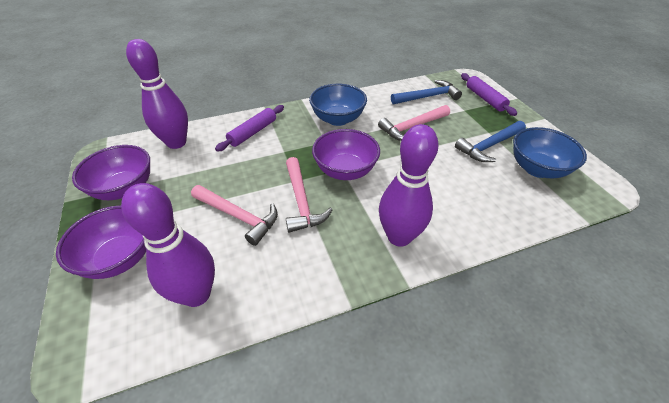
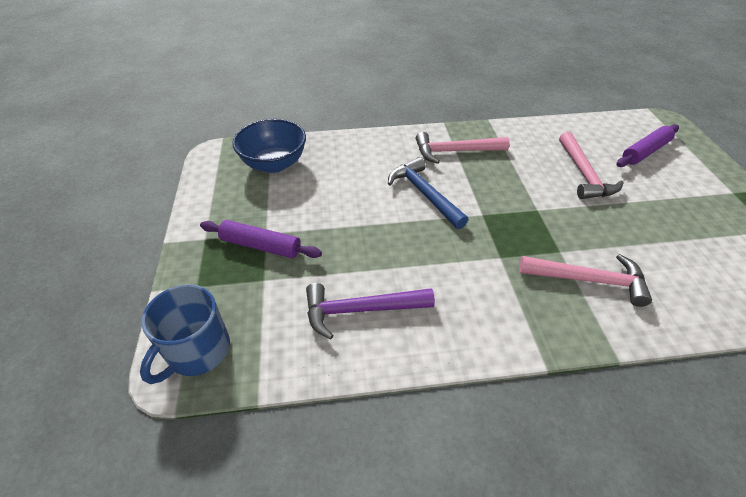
blue bowl: 2 -> 1
blue hammer: 2 -> 1
blue mug: 0 -> 1
purple bowl: 3 -> 0
purple bowling pin: 3 -> 0
purple hammer: 0 -> 1

